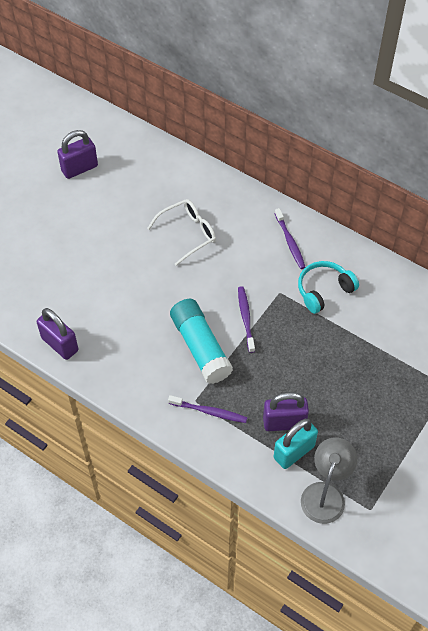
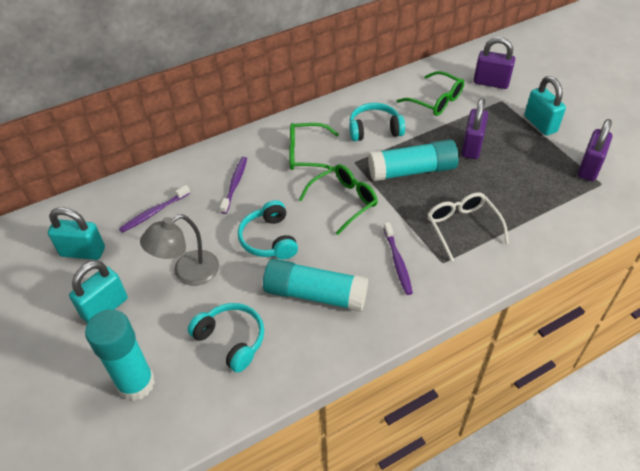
green glasses: 0 -> 3
turquoise glue stick: 1 -> 3
turquoise headphones: 1 -> 3
turquoise padlock: 1 -> 3

